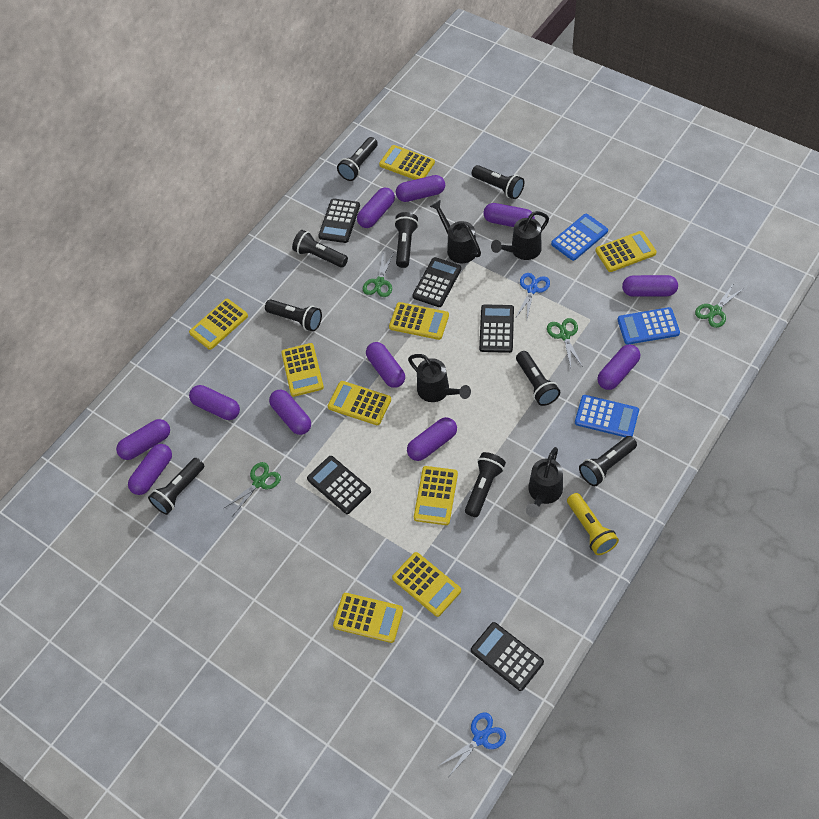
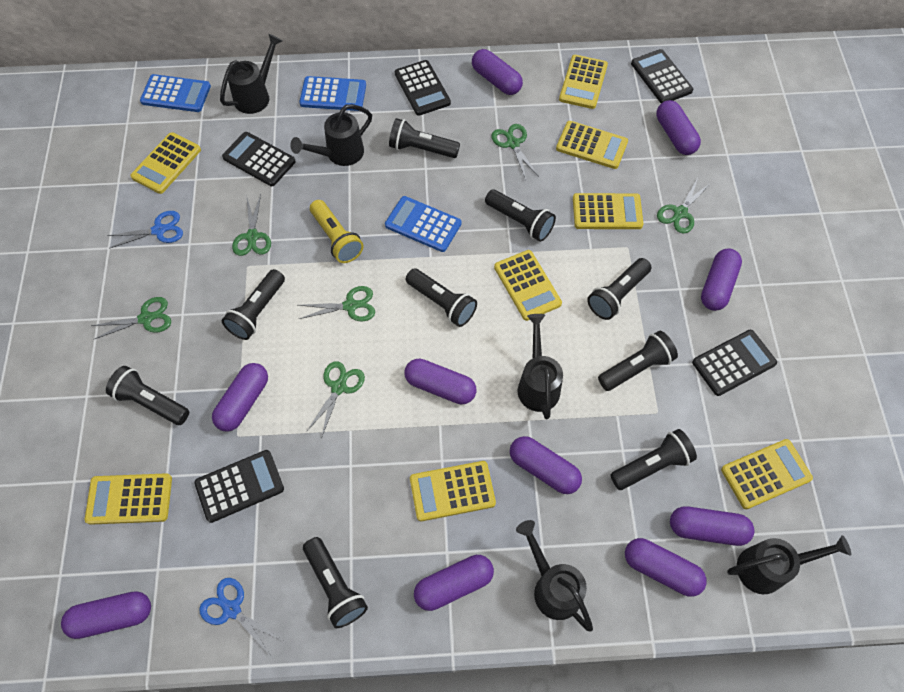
black watering can: 4 -> 5
green scissors: 4 -> 6
purple capsule: 11 -> 10
yellow calculator: 9 -> 8

